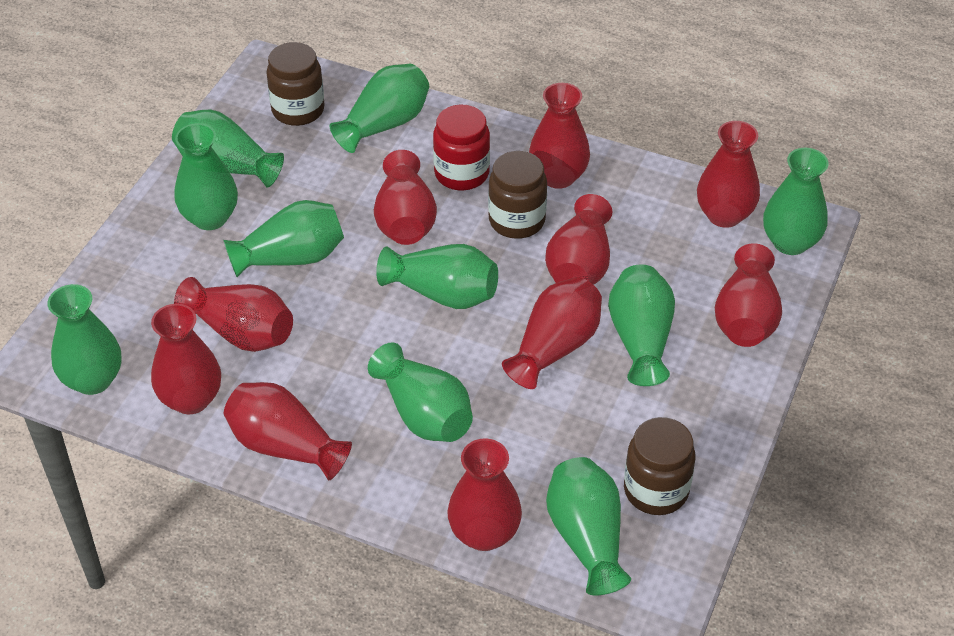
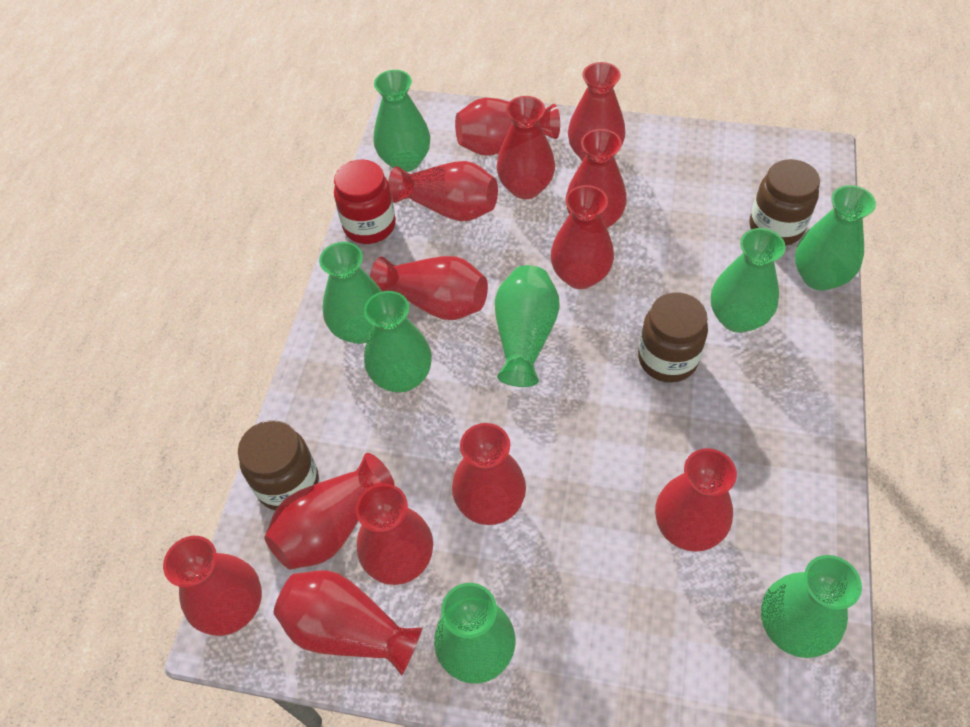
green vase: 10 -> 8
red vase: 10 -> 13

